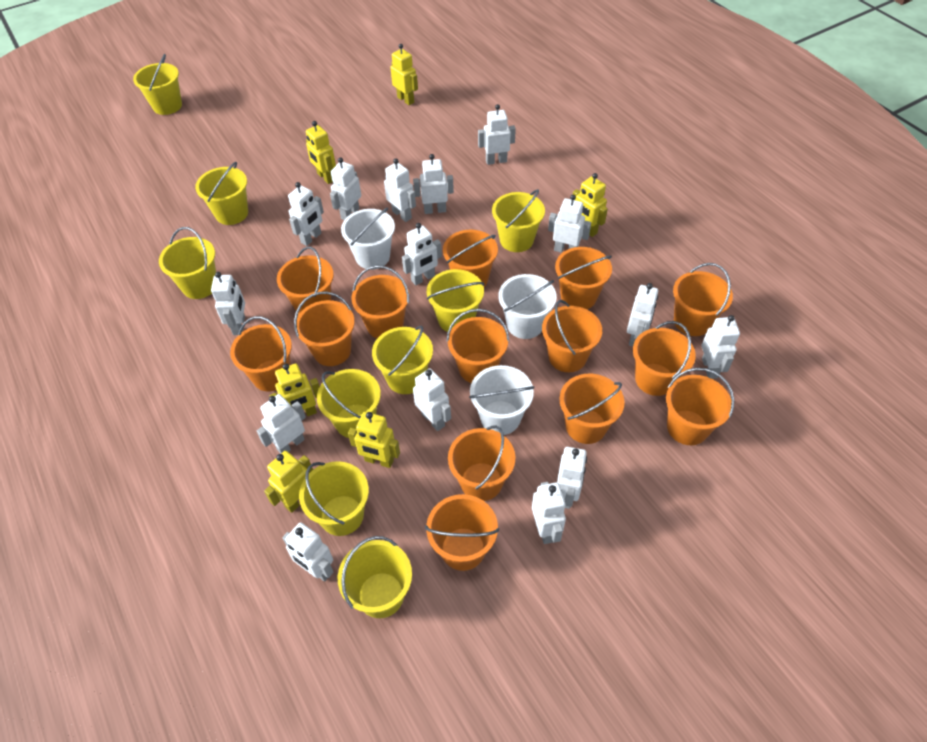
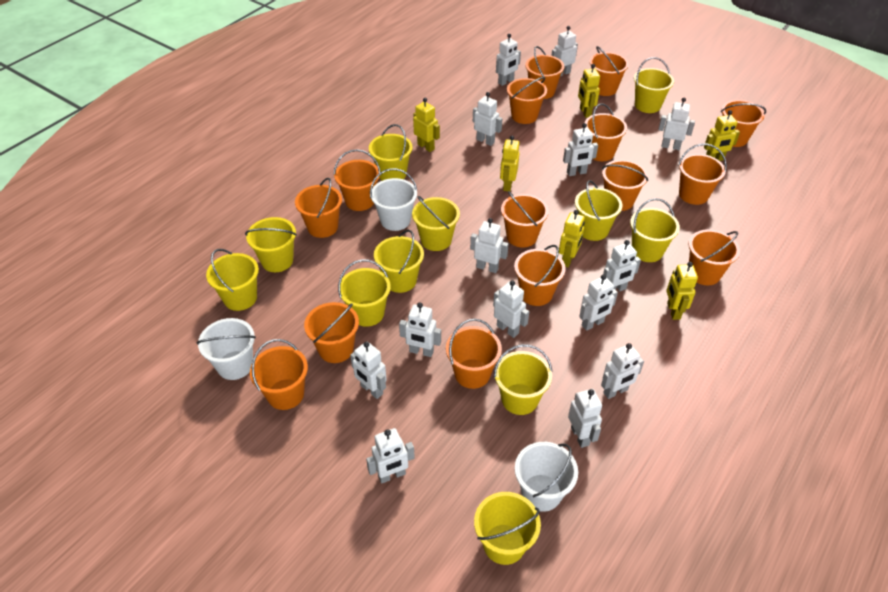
orange bucket: 14 -> 15
white robot: 15 -> 14
yellow bucket: 9 -> 11

